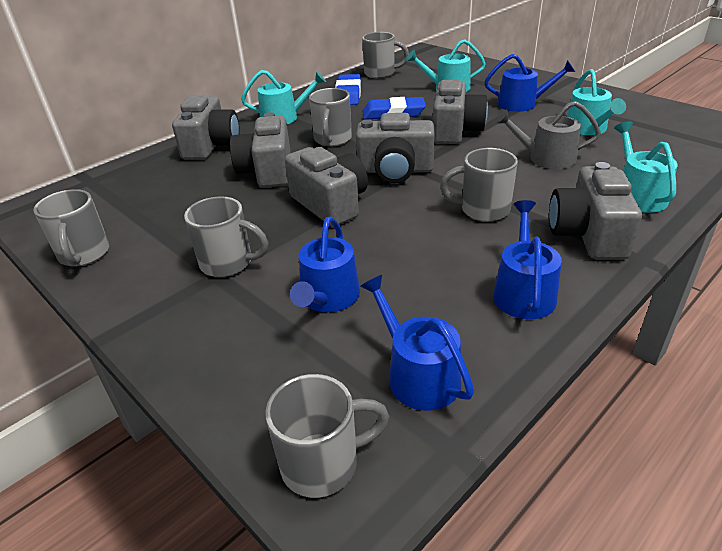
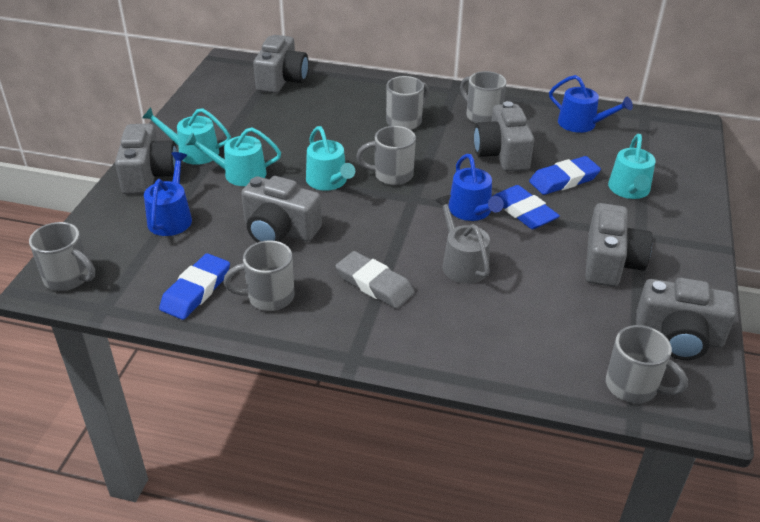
blue eraser: 2 -> 3
blue watering can: 4 -> 3
grey eraser: 0 -> 1

